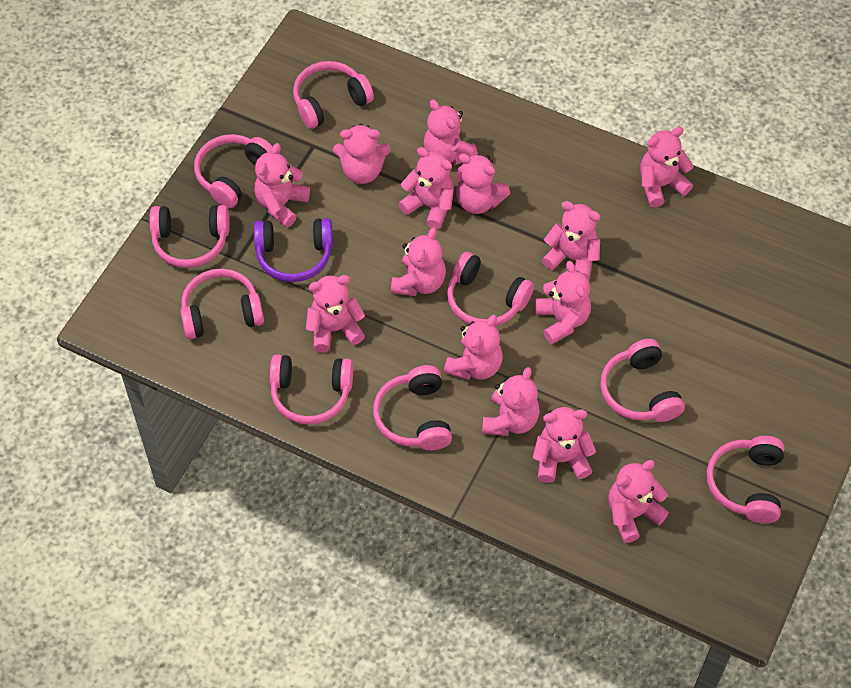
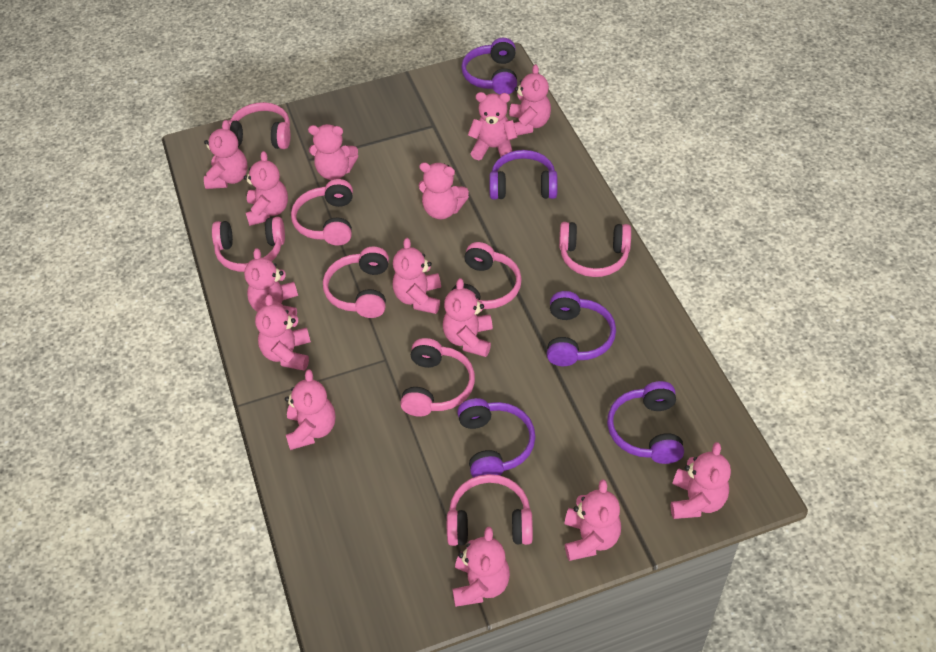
pink headphones: 9 -> 8
purple headphones: 1 -> 5

